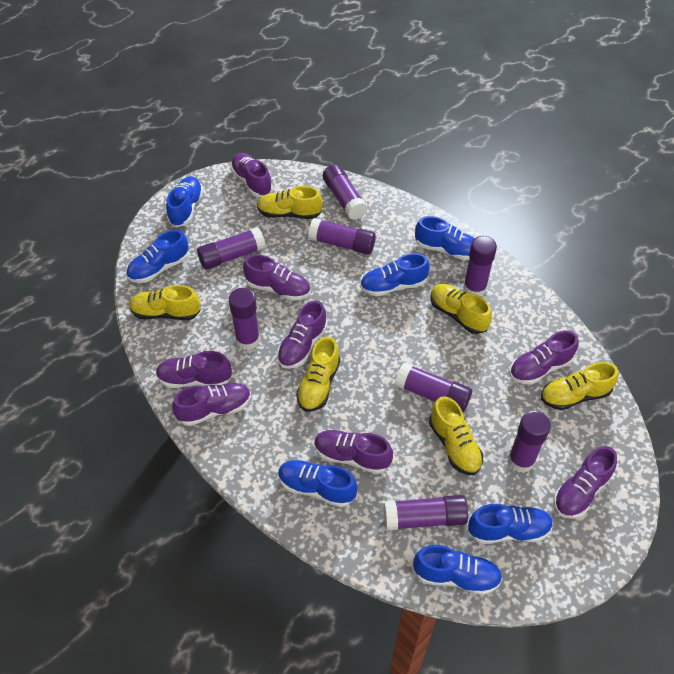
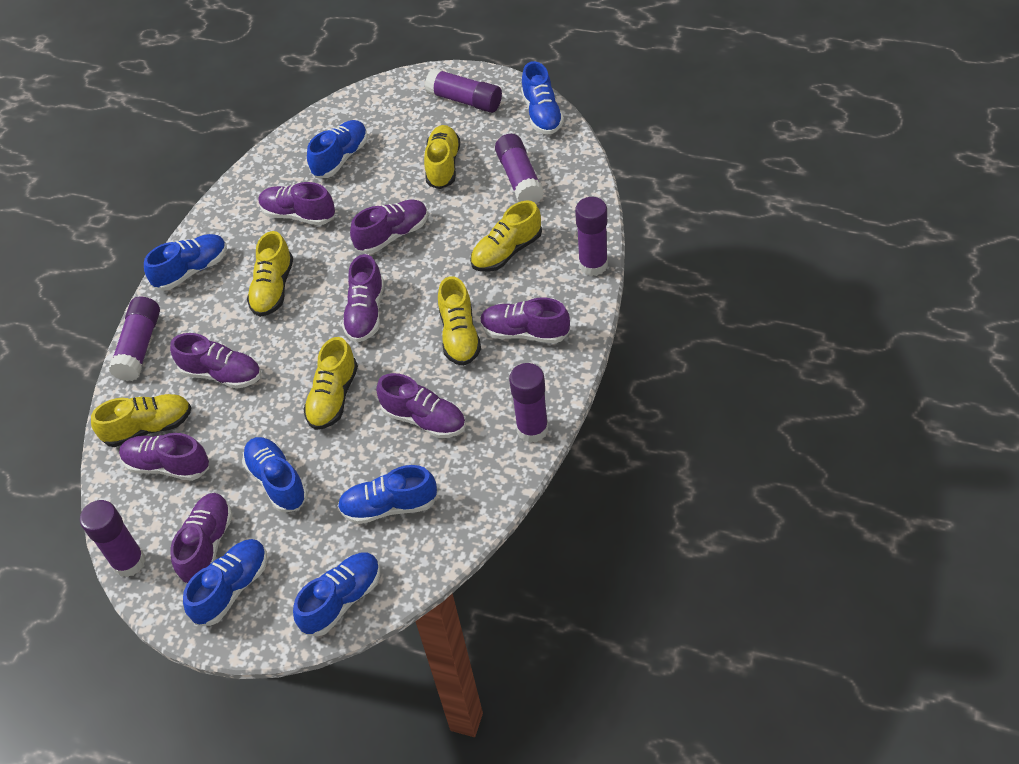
purple glue stick: 8 -> 6

